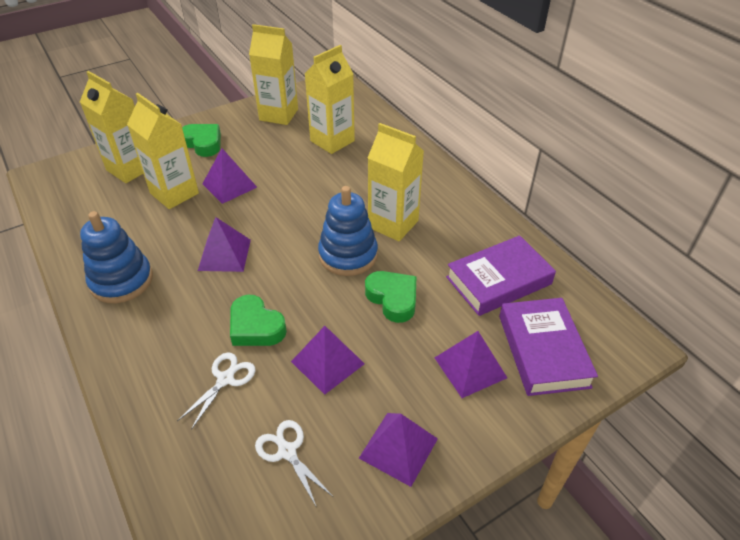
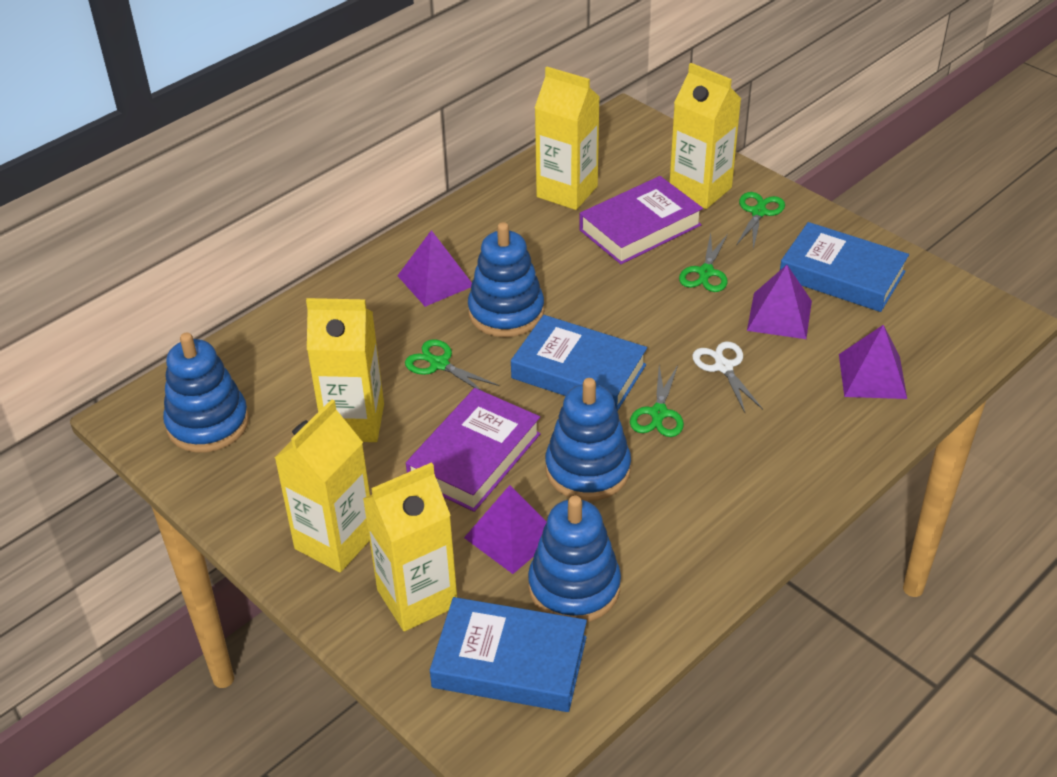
blue book: 0 -> 3
blue stacking toy: 2 -> 4
green heart: 3 -> 0
green scissors: 0 -> 4
purple pyramid: 5 -> 4
white scissors: 2 -> 1

